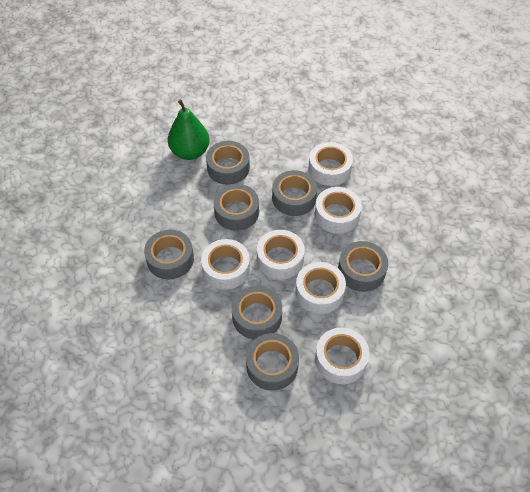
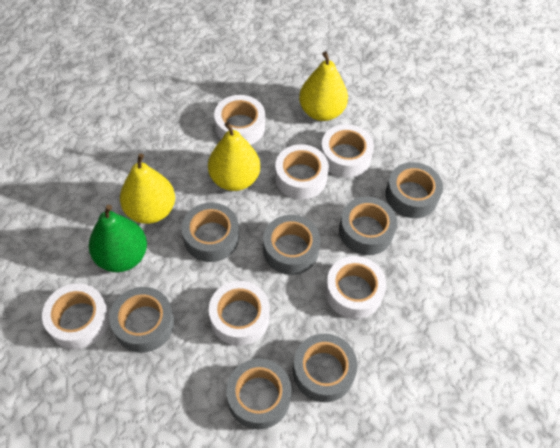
yellow pear: 0 -> 3

